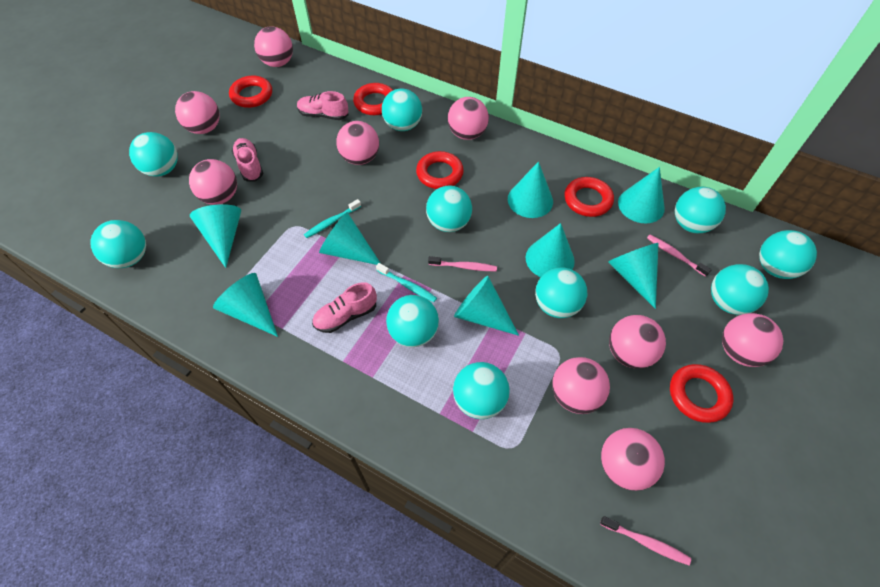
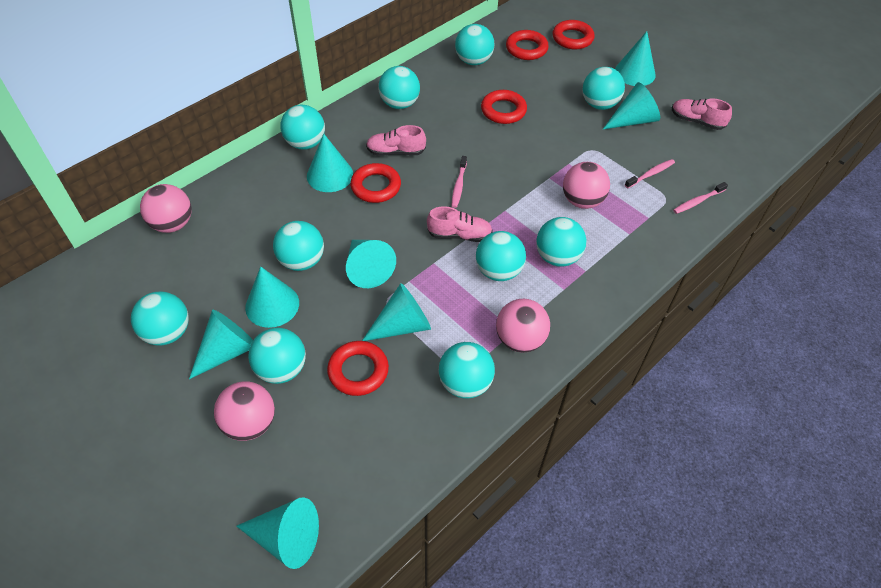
pink ball: 9 -> 4
turquoise toothbrush: 2 -> 0

